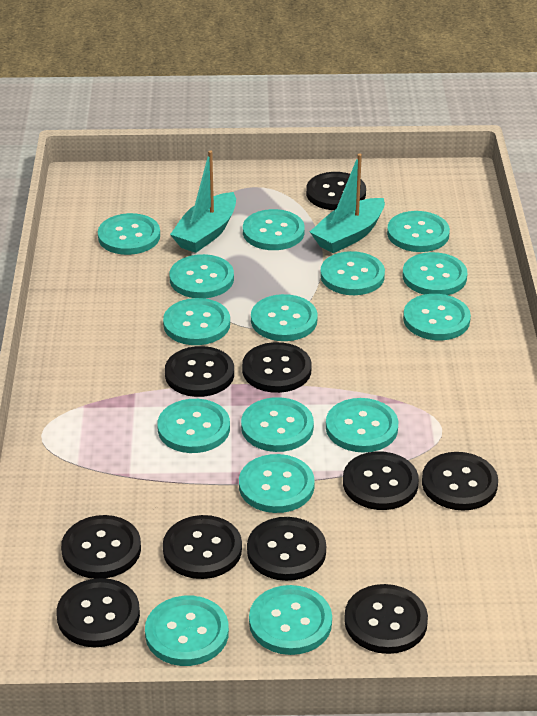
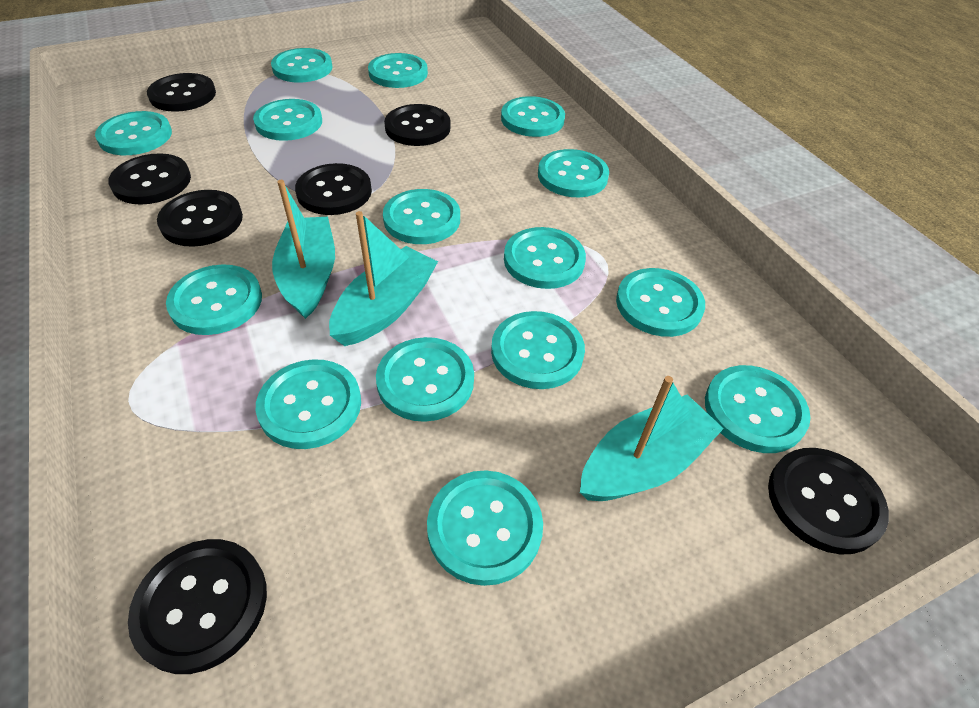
black button: 10 -> 7
turquoise boat: 2 -> 3

